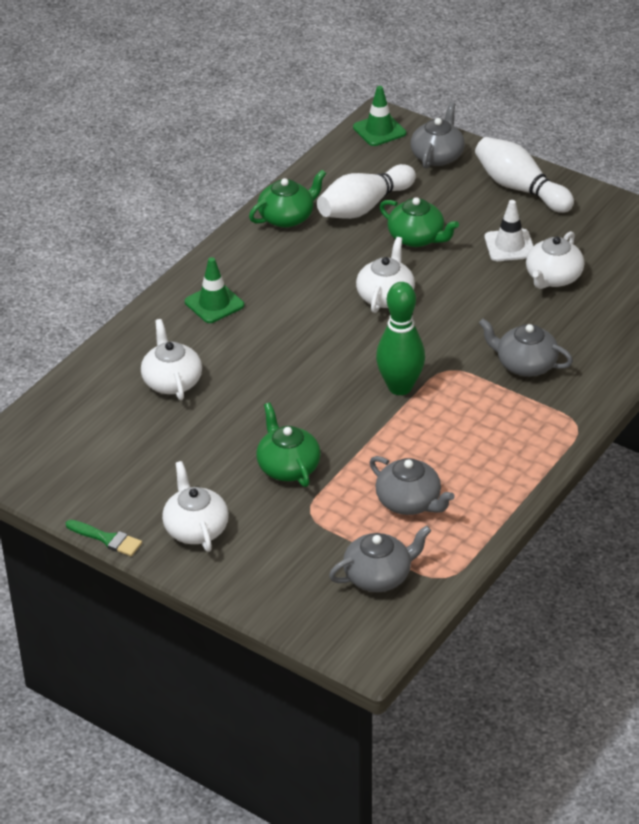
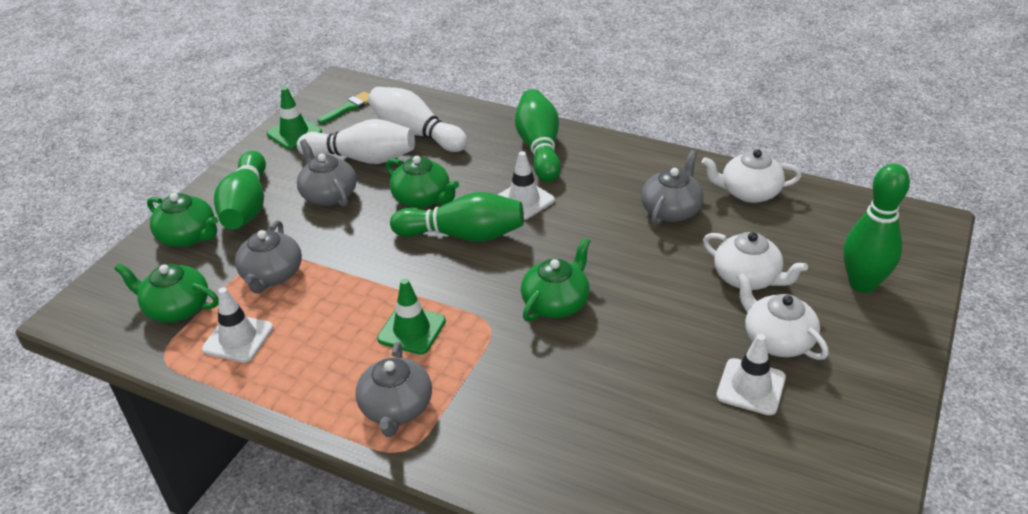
green bowling pin: 1 -> 4
green teapot: 3 -> 4
white teapot: 4 -> 3
white traffic cone: 1 -> 3

